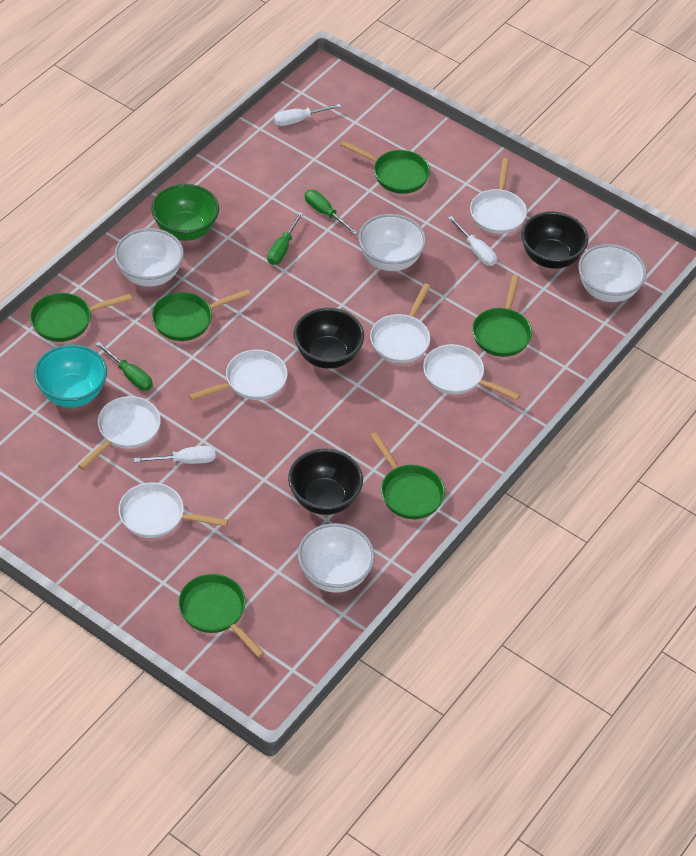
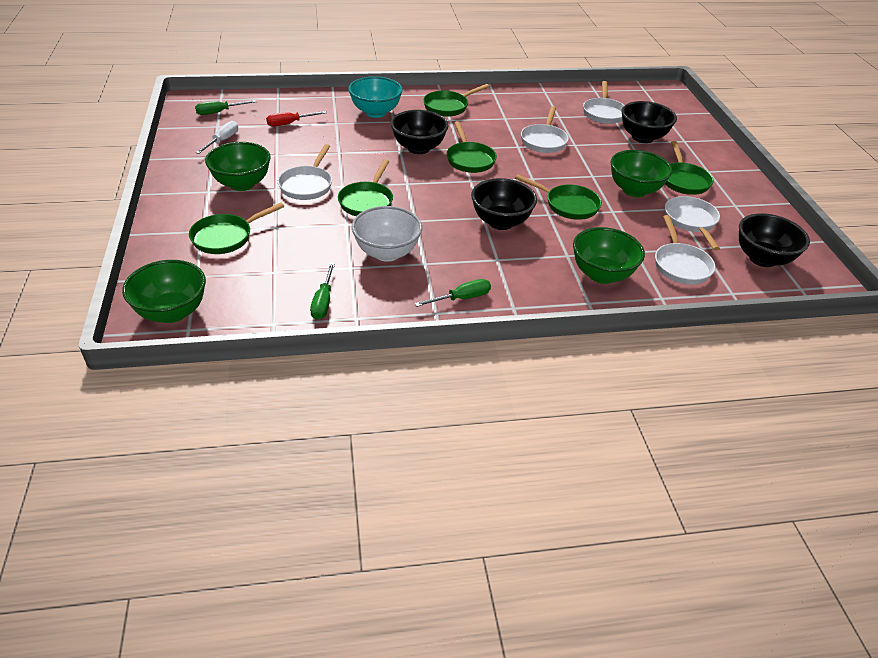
black bowl: 3 -> 4
green bowl: 1 -> 4
red screwdriver: 0 -> 1
white bowl: 4 -> 1
white pan: 6 -> 5
white screwdriver: 3 -> 1

